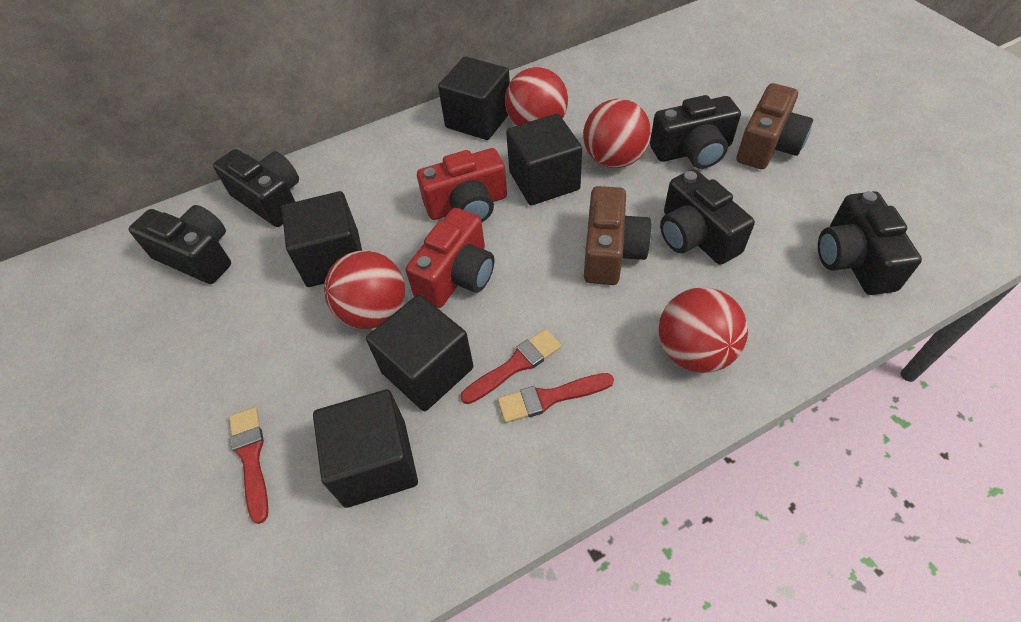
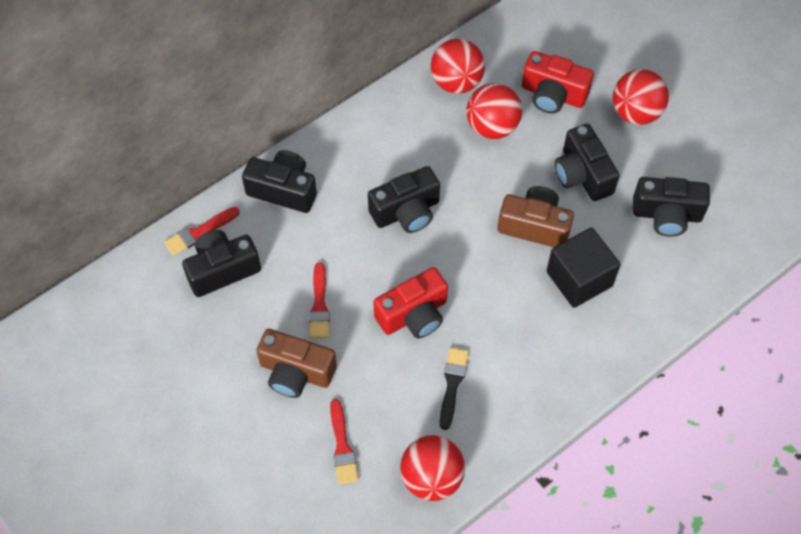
black brush: 0 -> 1
black cube: 5 -> 1

